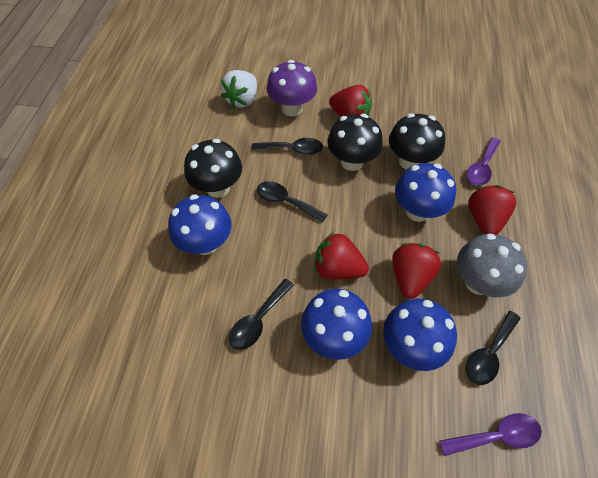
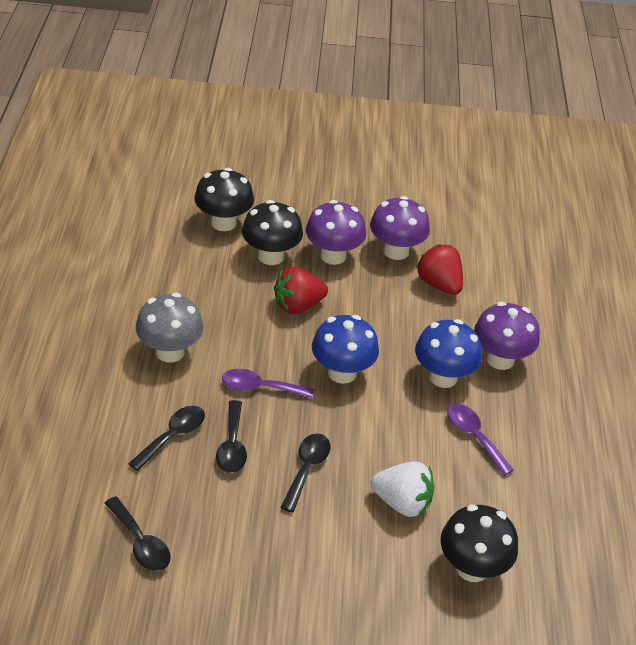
blue mushroom: 4 -> 2
purple mushroom: 1 -> 3
red strawberry: 4 -> 2

